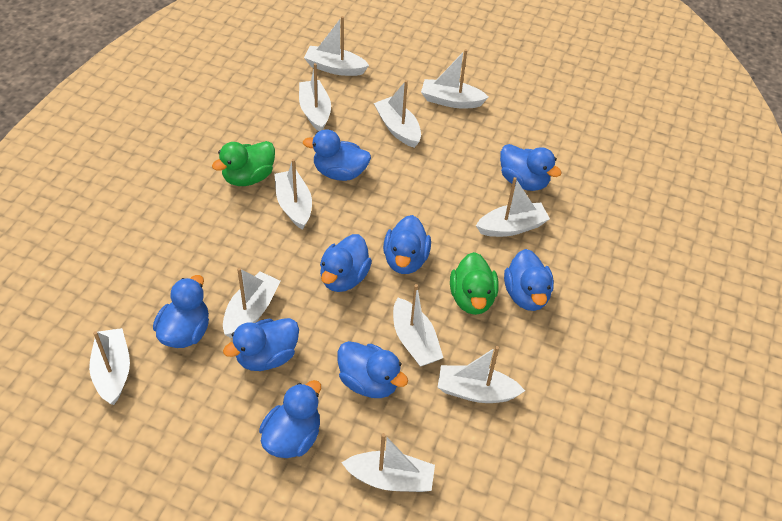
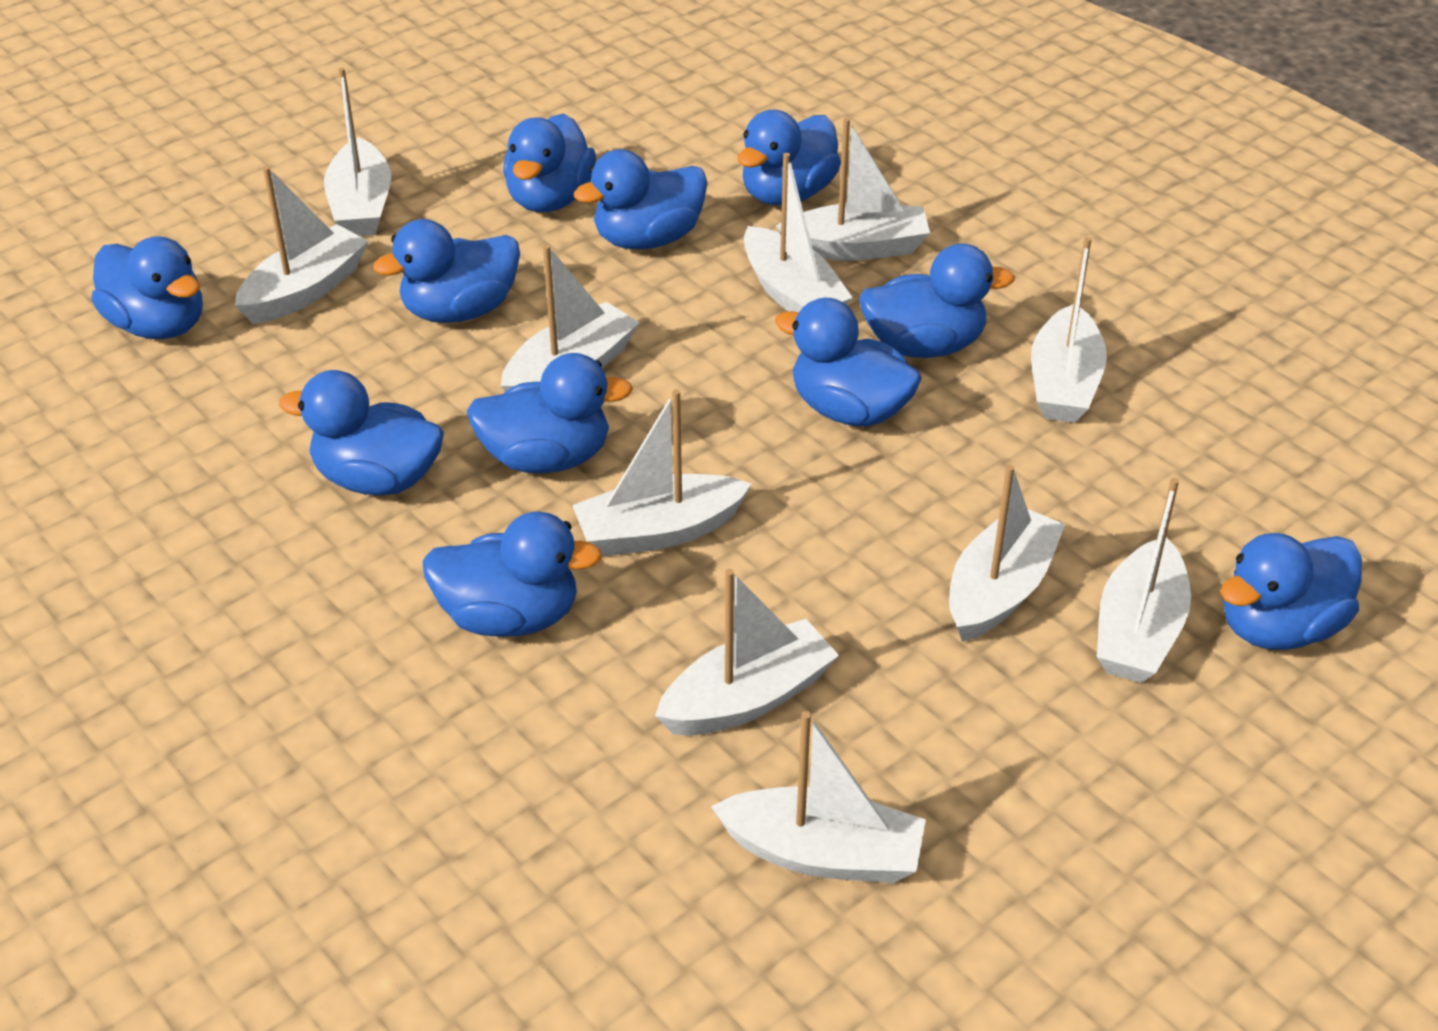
blue duck: 9 -> 11
green duck: 2 -> 0

